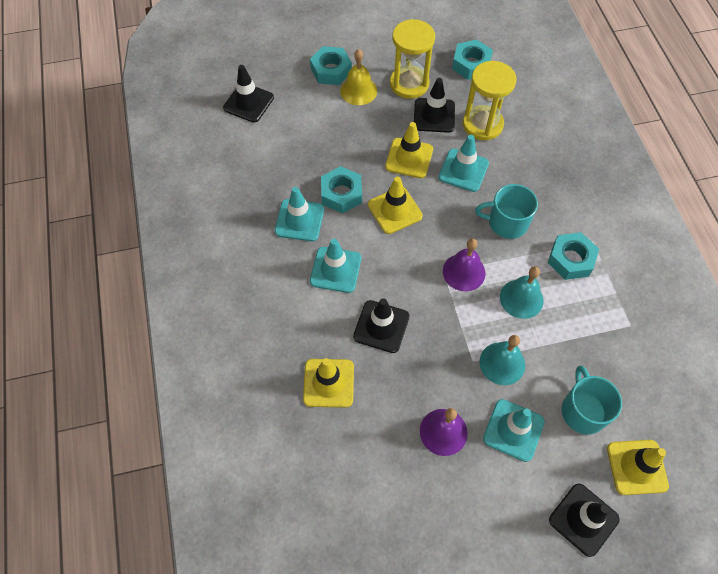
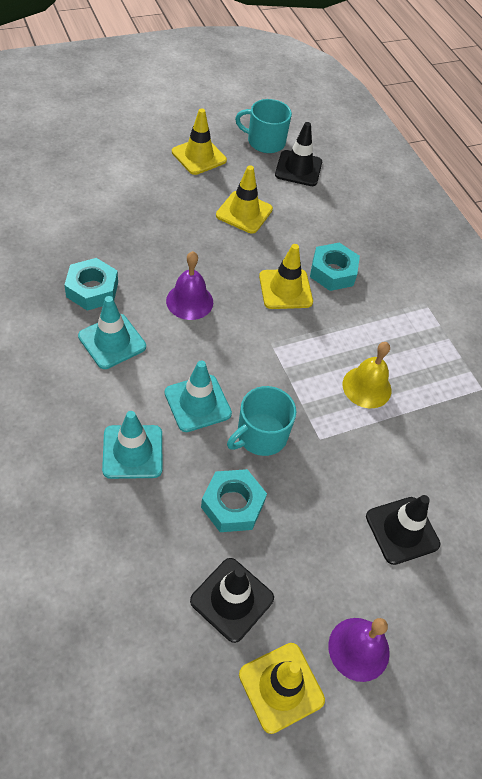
black traffic cone: 4 -> 3
turquoise bell: 2 -> 0
turquoise nut: 4 -> 3
turquoise traffic cone: 4 -> 3
yellow hourglass: 2 -> 0

